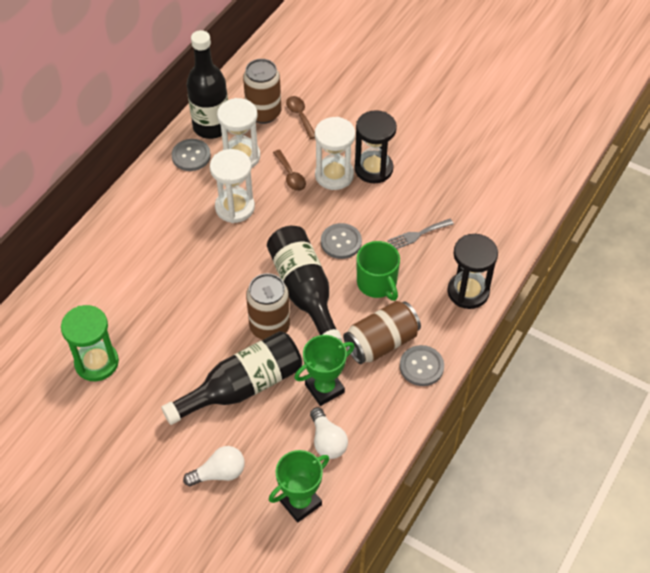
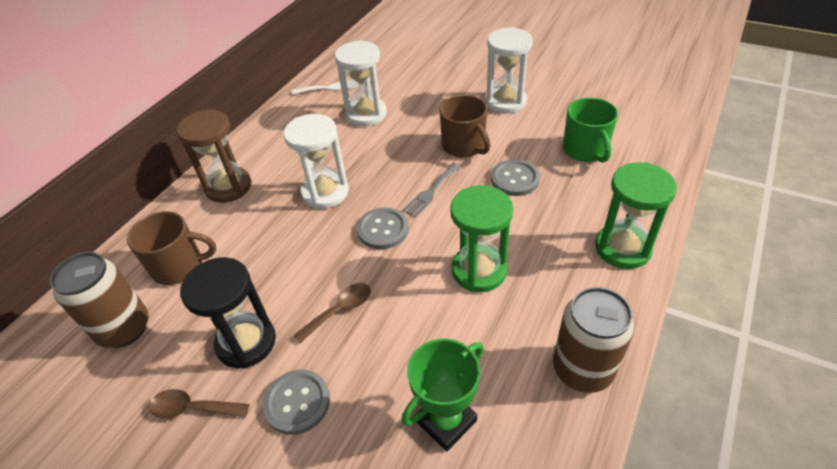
black bottle: 3 -> 0
black hourglass: 2 -> 1
brown can: 3 -> 2
brown hourglass: 0 -> 1
brown mug: 0 -> 2
green hourglass: 1 -> 2
green trophy: 2 -> 1
white fork: 0 -> 1
white light bulb: 2 -> 0

